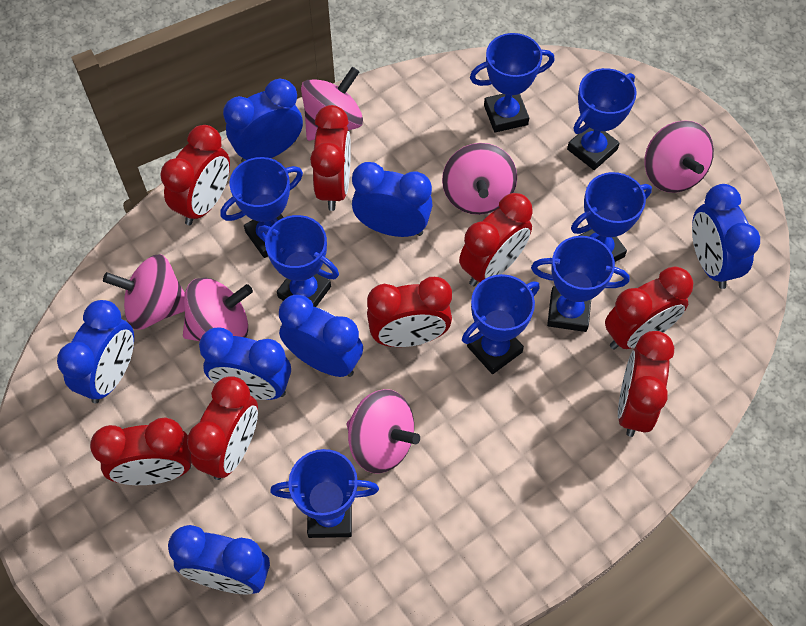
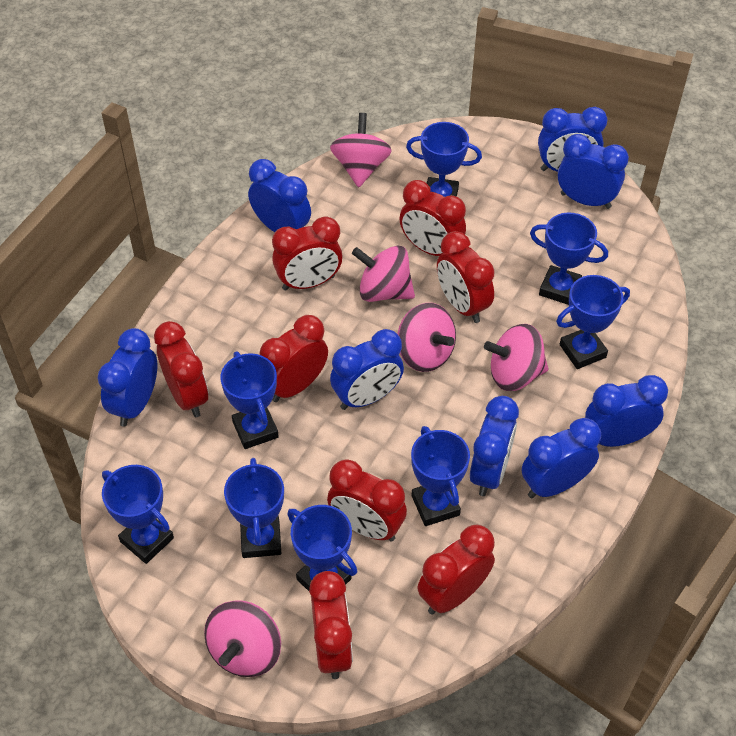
blue clock: 7 -> 8
pink spinning top: 6 -> 5

